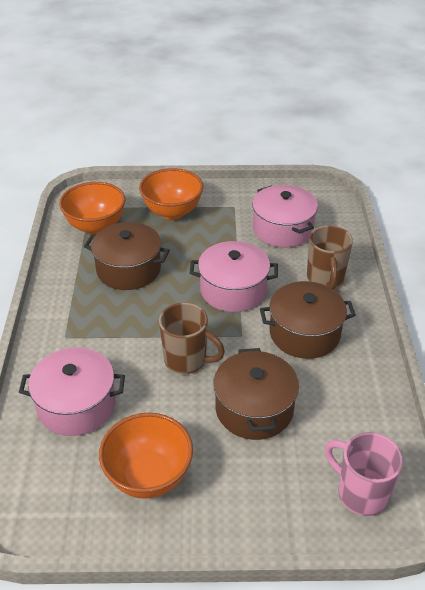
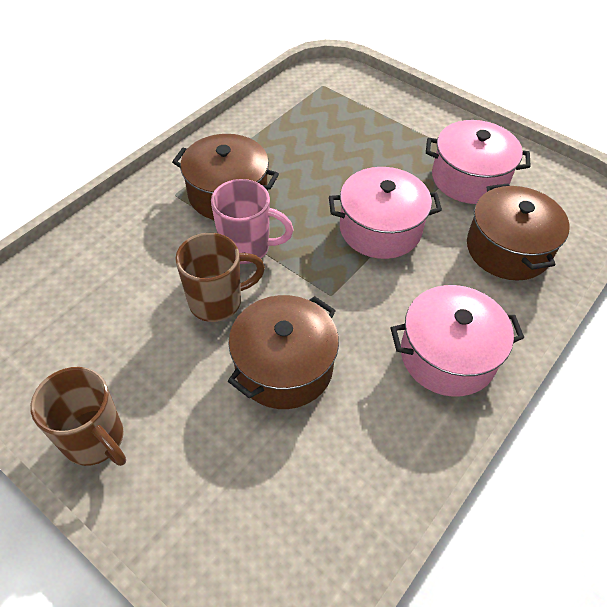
orange bowl: 3 -> 0

